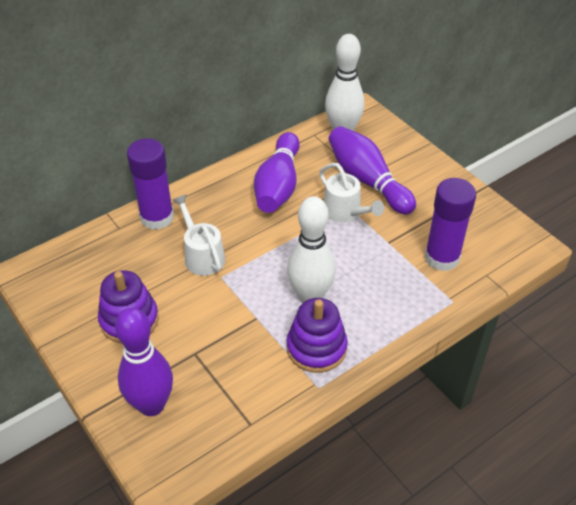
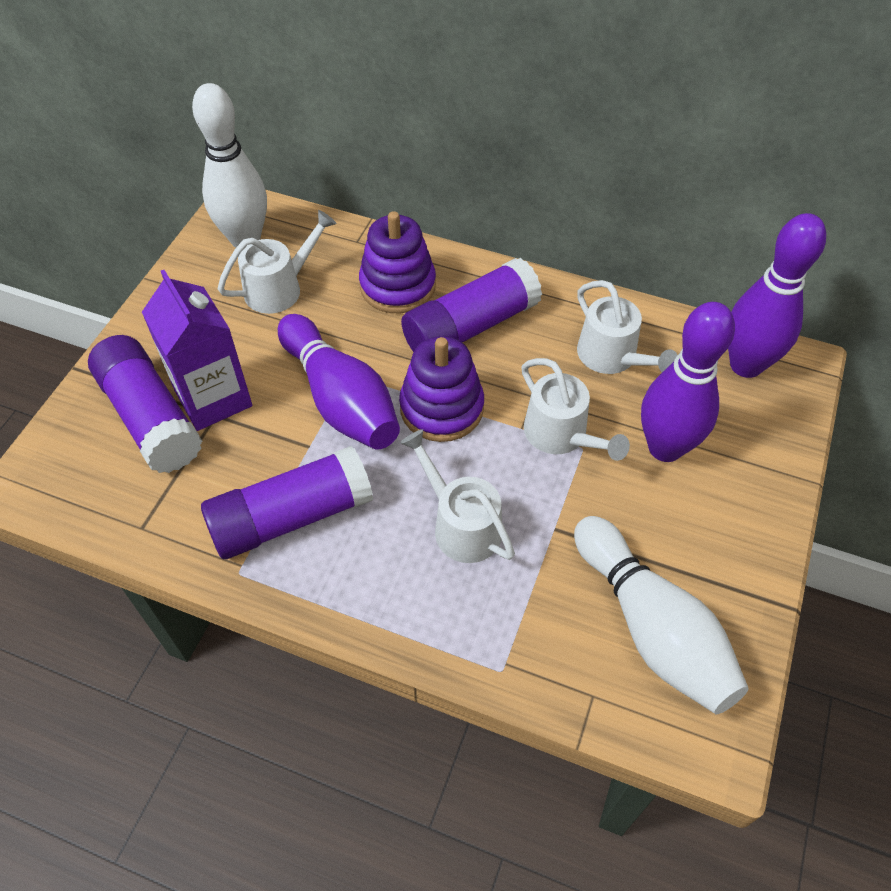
purple carton: 0 -> 1
purple glue stick: 2 -> 3
white watering can: 2 -> 4

